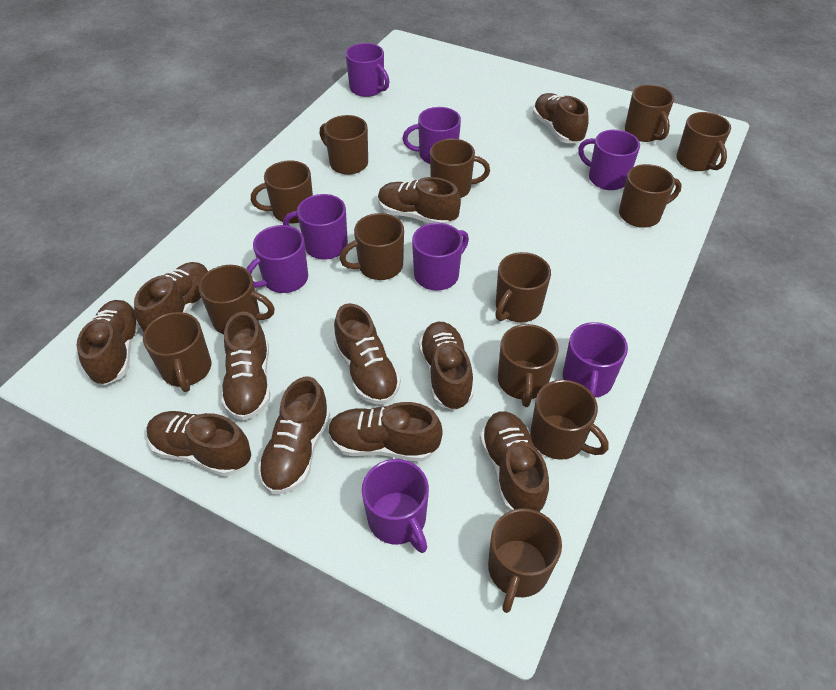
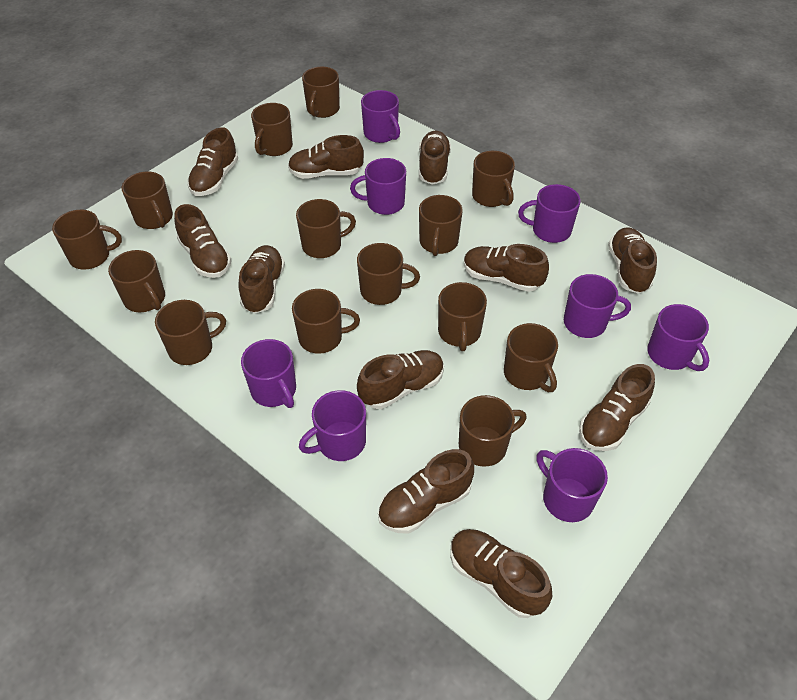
brown mug: 13 -> 14

